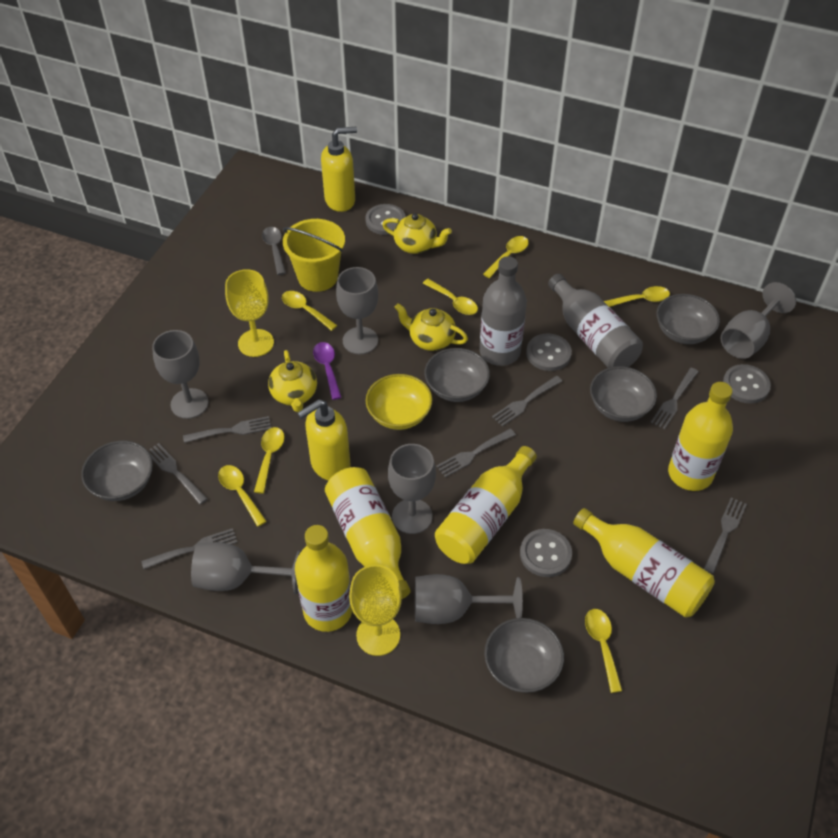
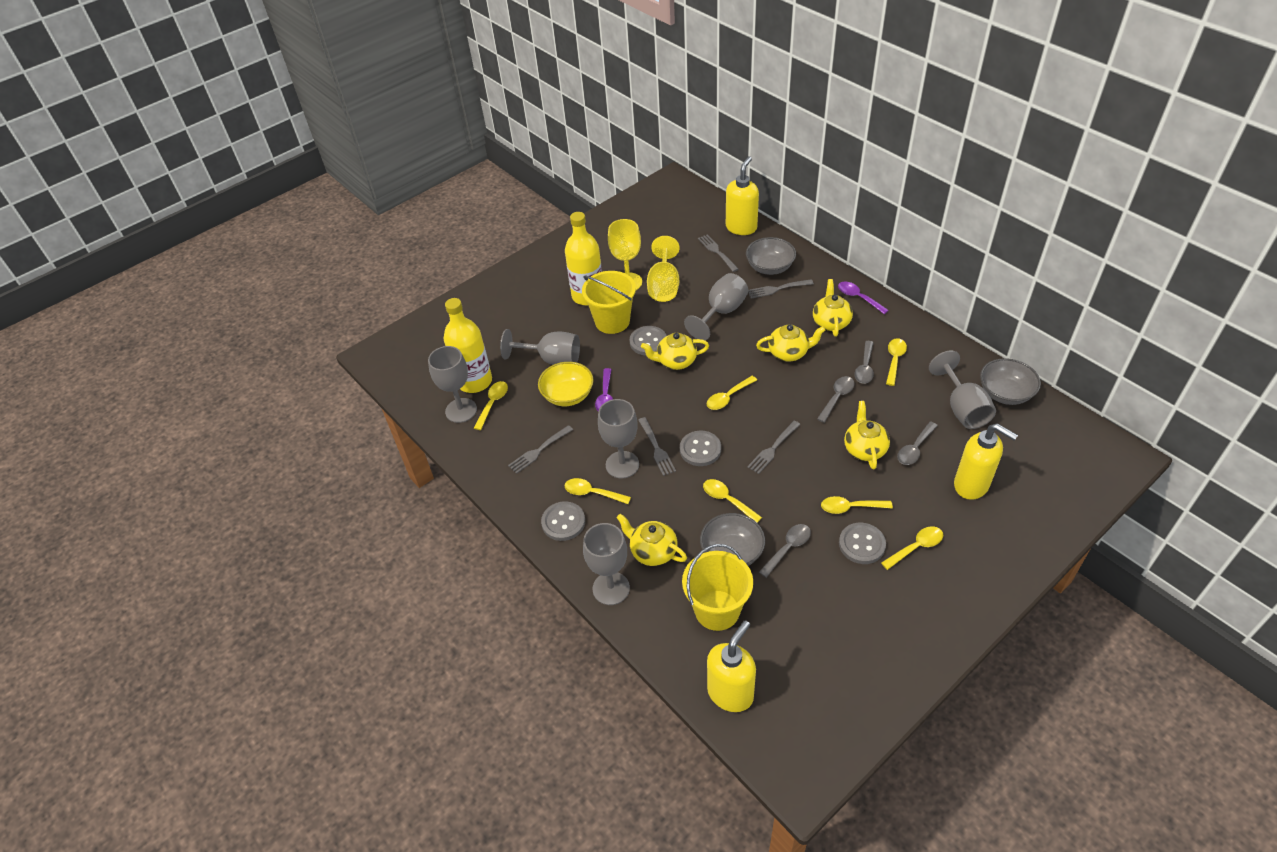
grey bottle: 2 -> 0
grey bowl: 5 -> 3
grey fork: 7 -> 5
grey spoon: 1 -> 4
purple spoon: 1 -> 2
yellow bottle: 5 -> 2
yellow bucket: 1 -> 2
yellow soap dispenser: 2 -> 3
yellow teapot: 3 -> 5

